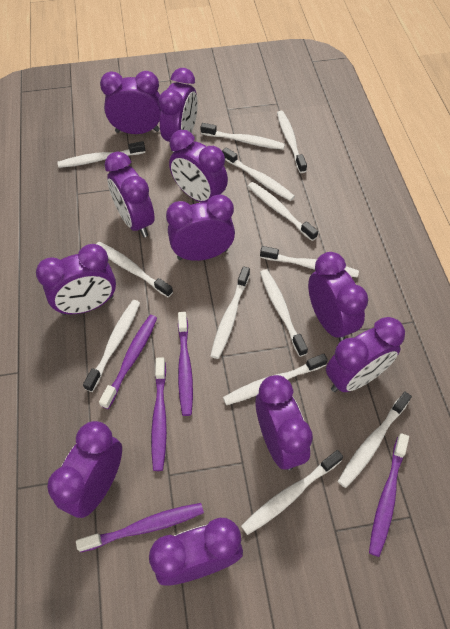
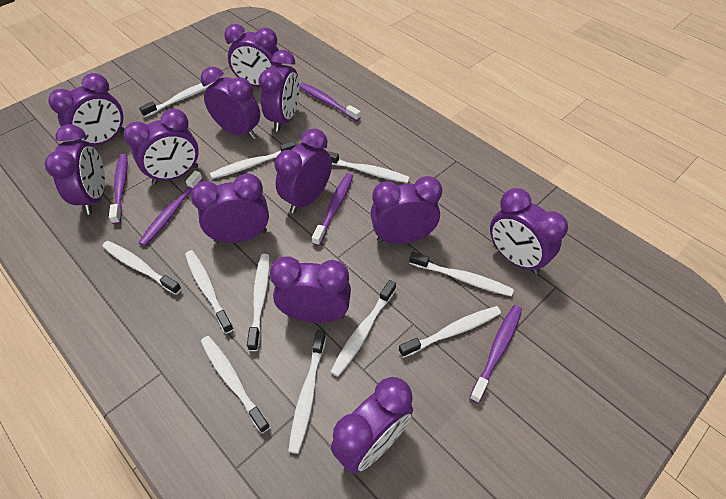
purple clock: 11 -> 12
white toothbrush: 13 -> 11

